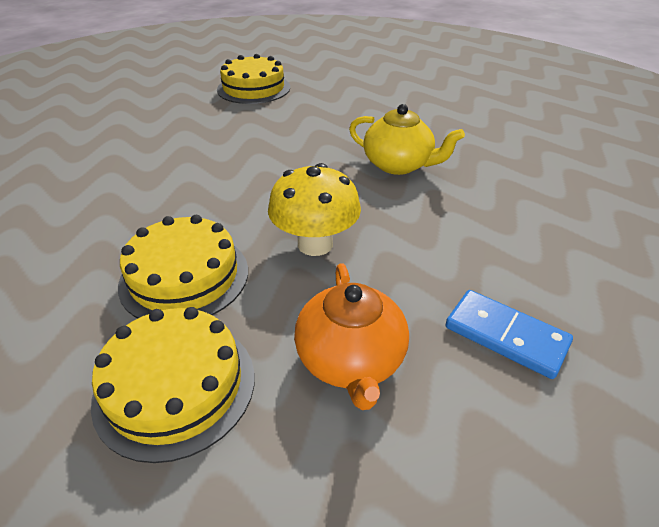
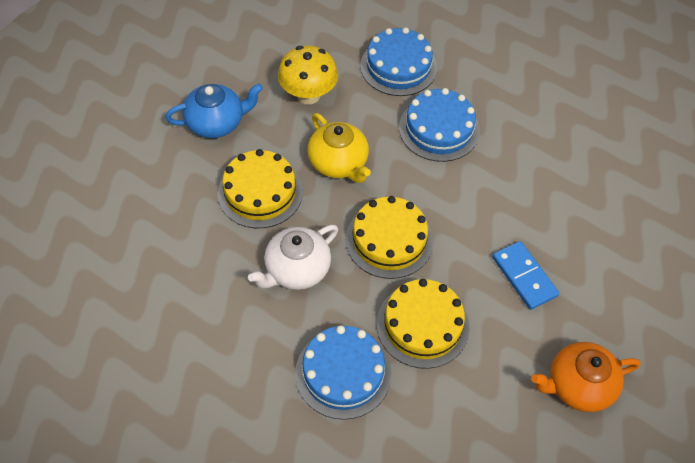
blue cake: 0 -> 3
blue teapot: 0 -> 1
white teapot: 0 -> 1

